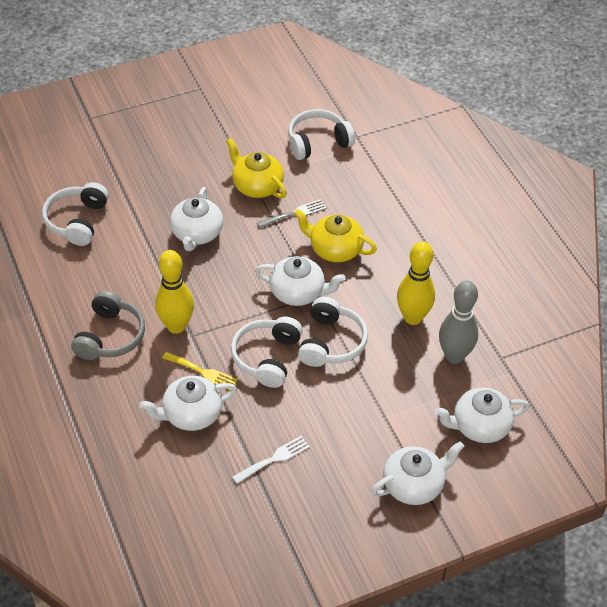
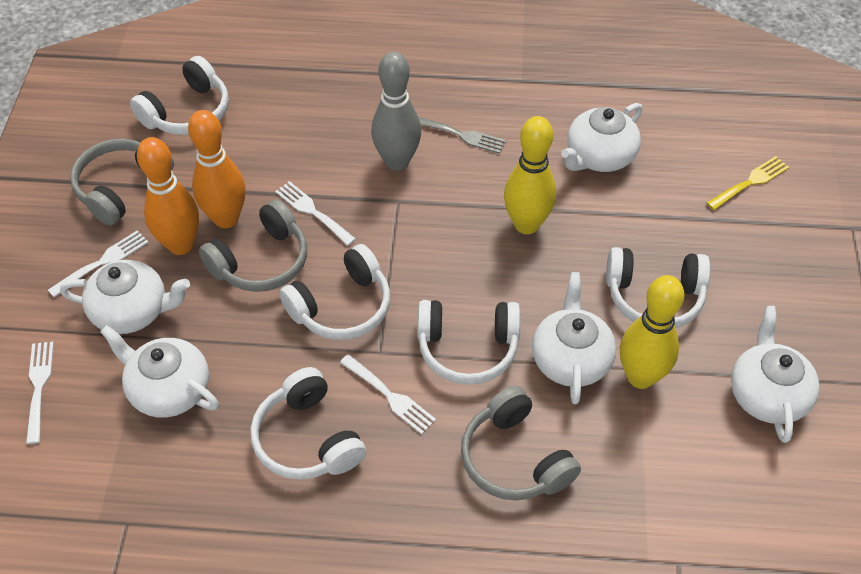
grey headphones: 1 -> 3
orange bowling pin: 0 -> 2
white fork: 1 -> 4
white headphones: 4 -> 5
yellow teapot: 2 -> 0

